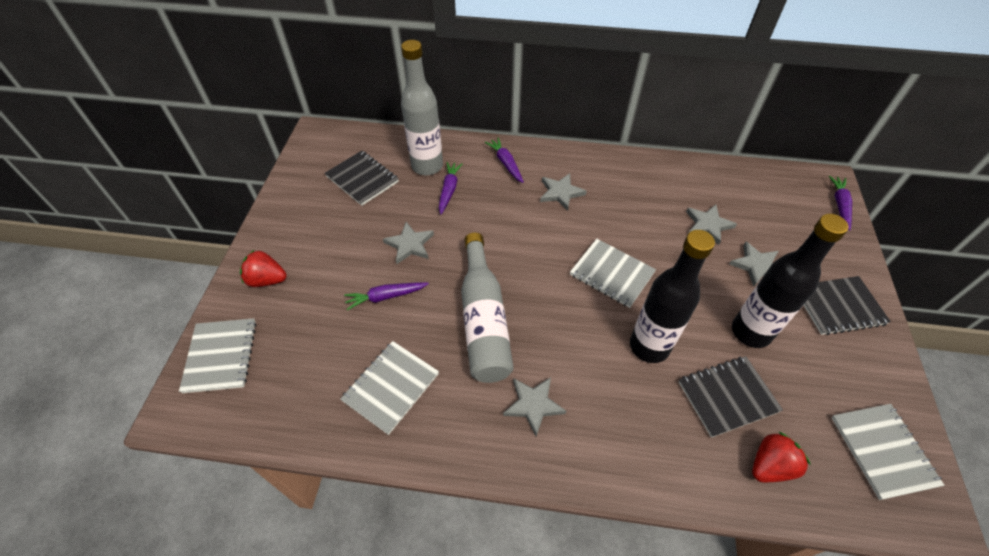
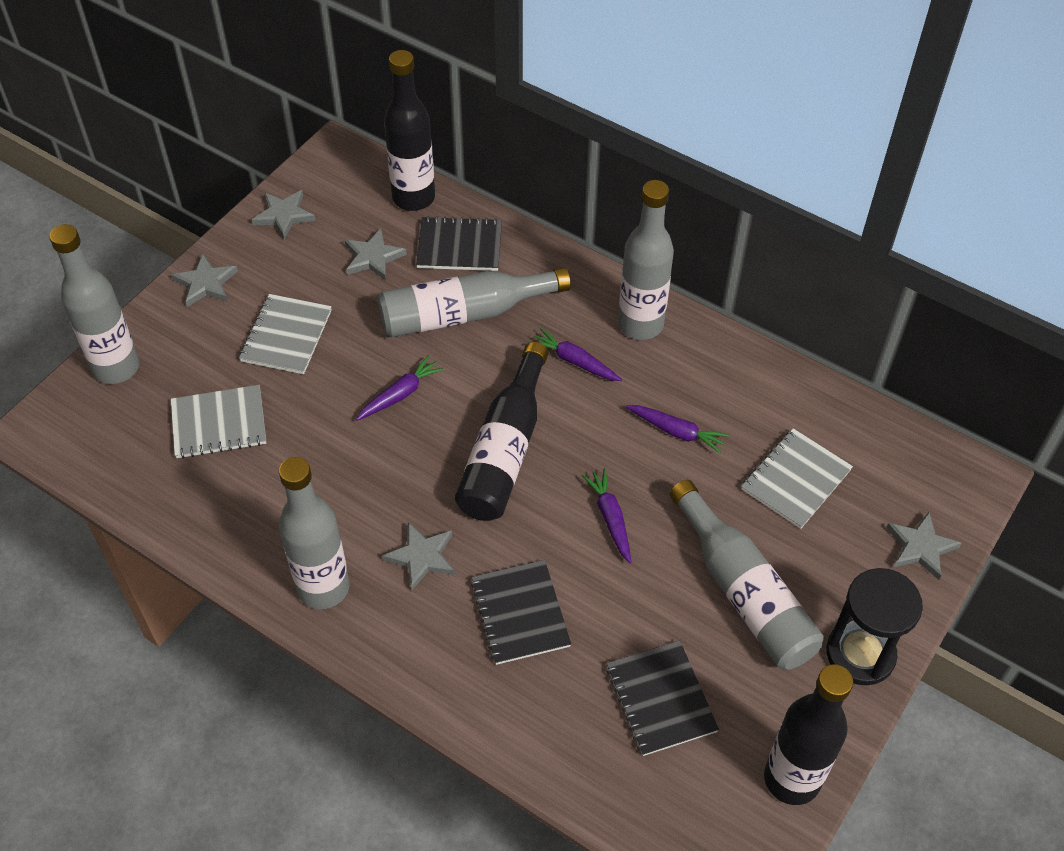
black bottle: 2 -> 3
black hourglass: 0 -> 1
grey bottle: 2 -> 5
grey notebook: 4 -> 3
red strawberry: 2 -> 0

